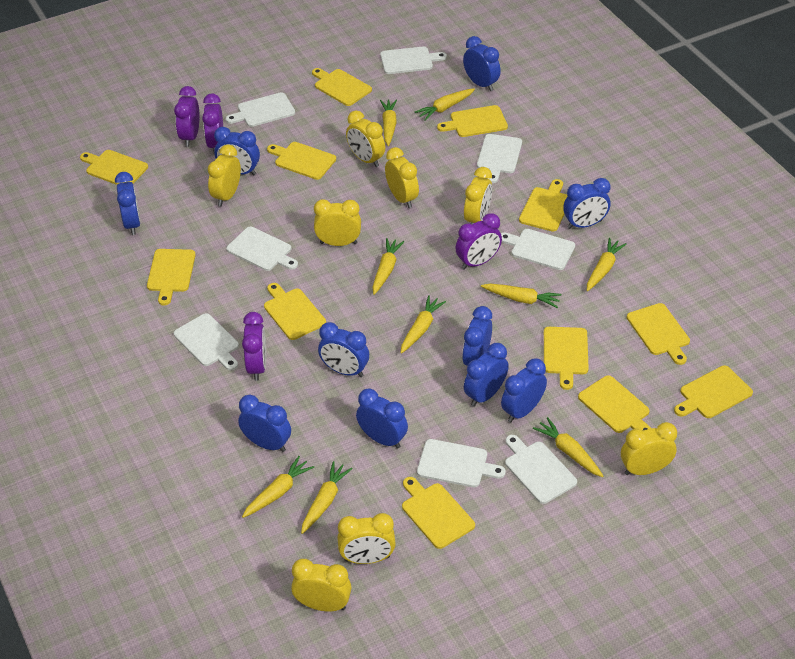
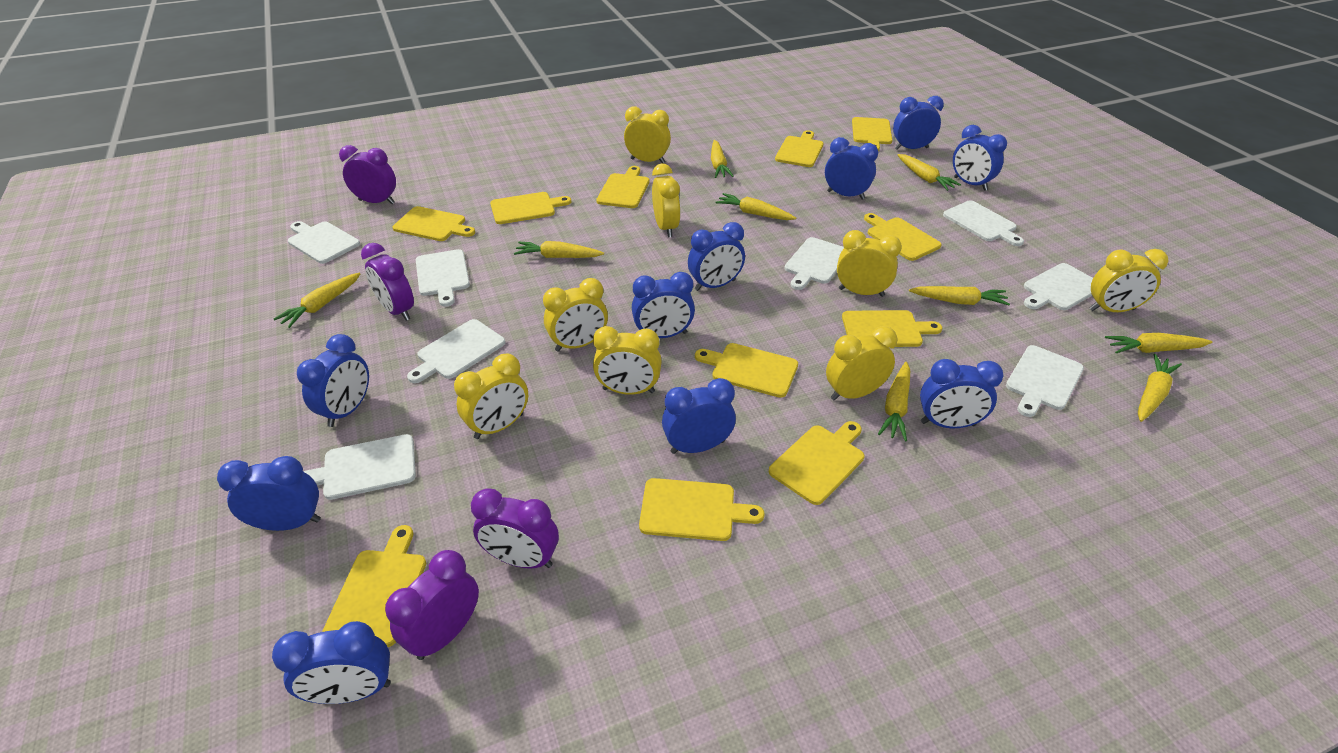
yellow cutting board: 12 -> 11

